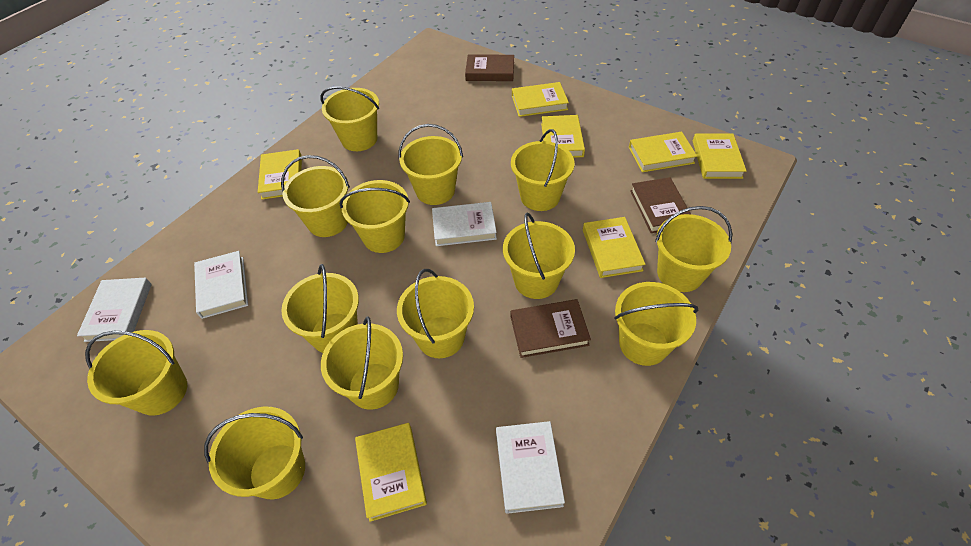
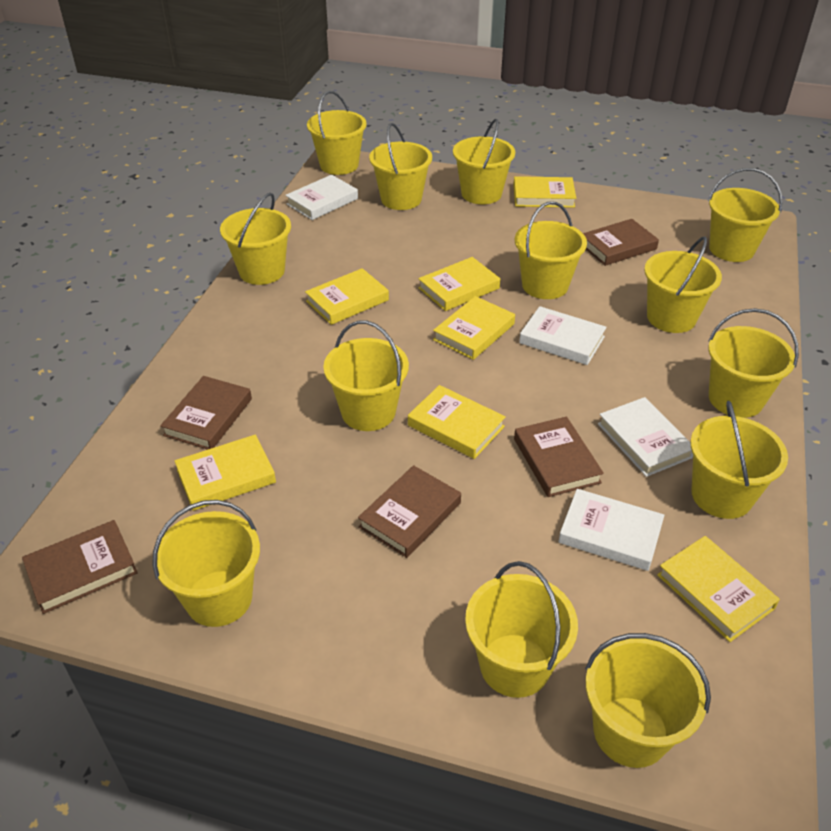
brown book: 3 -> 5

